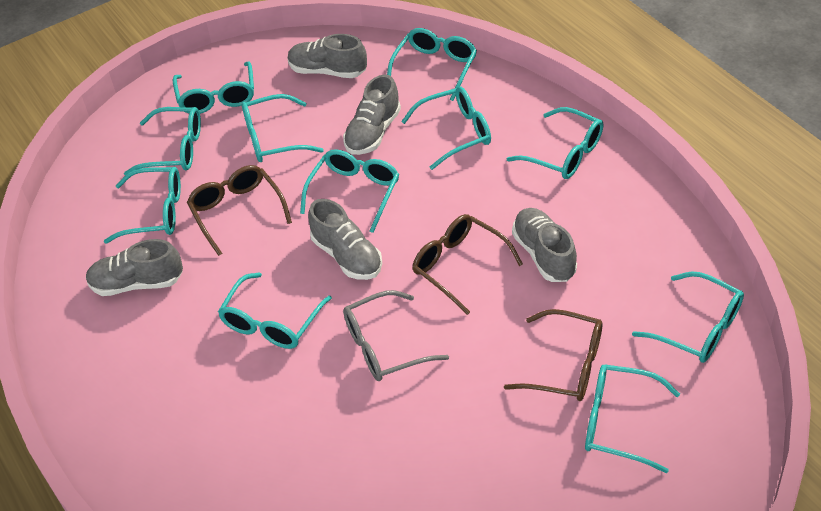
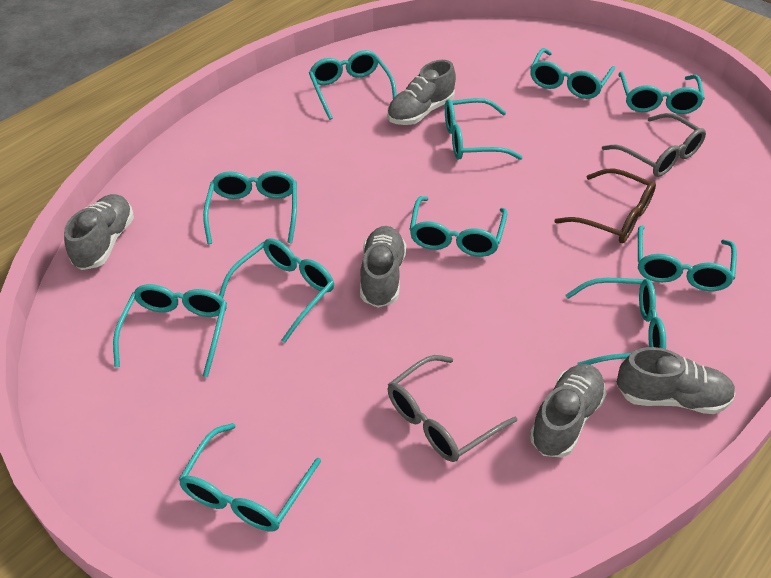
brown glasses: 3 -> 1
grey glasses: 1 -> 2

